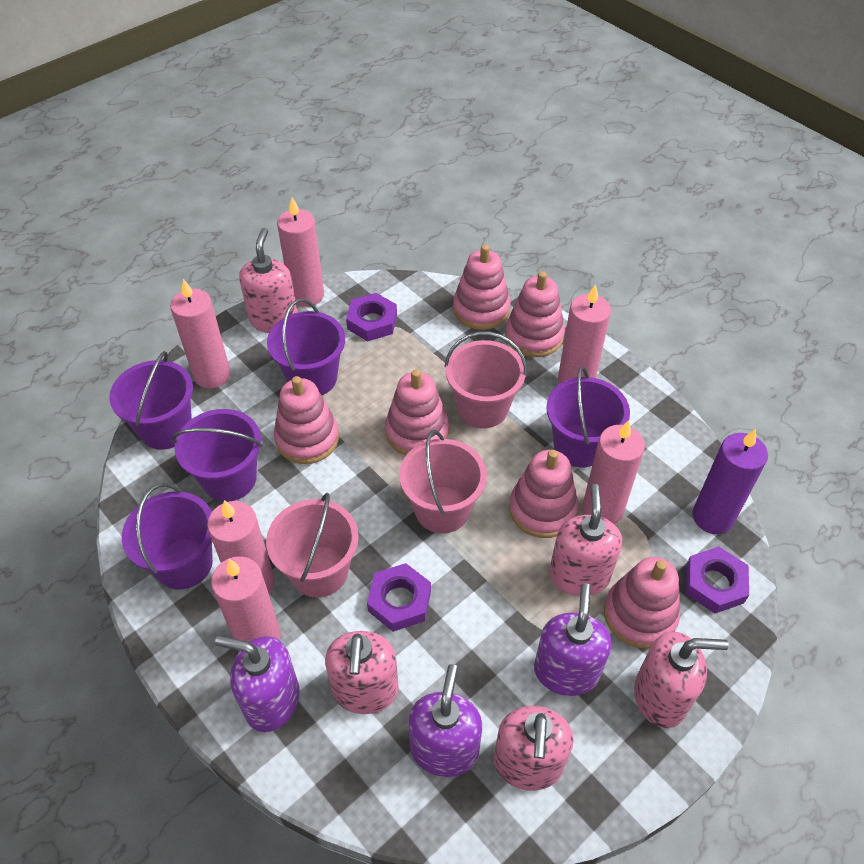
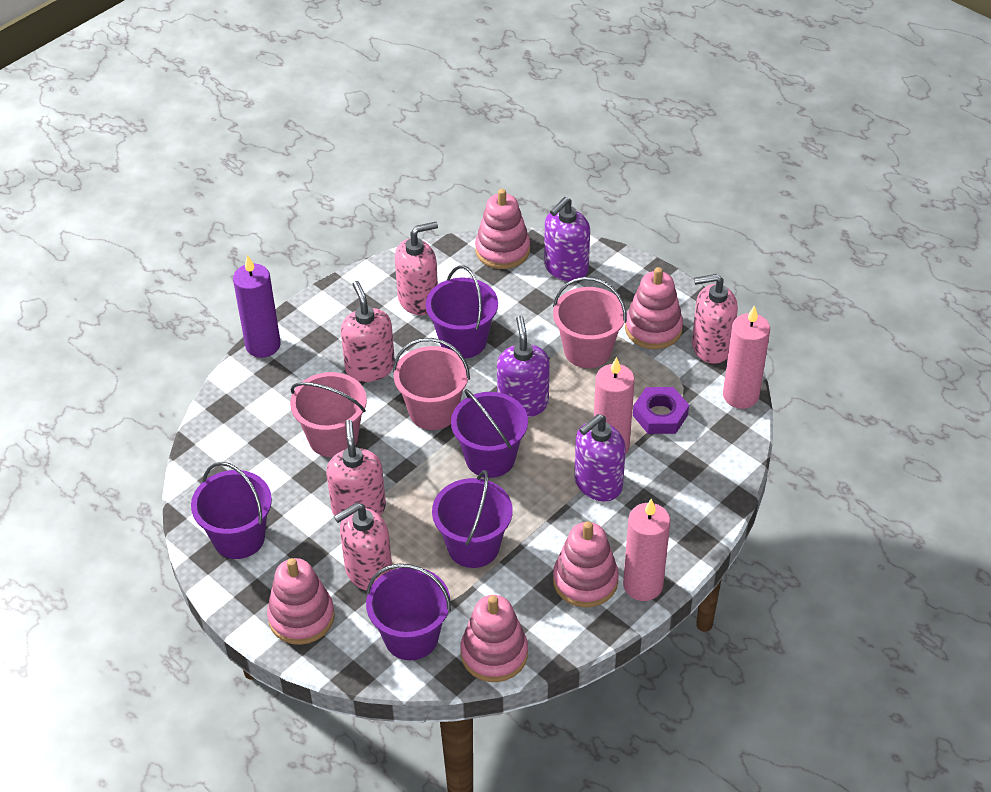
pink candle: 6 -> 3
pink stacking toy: 6 -> 5
purple nut: 3 -> 1

